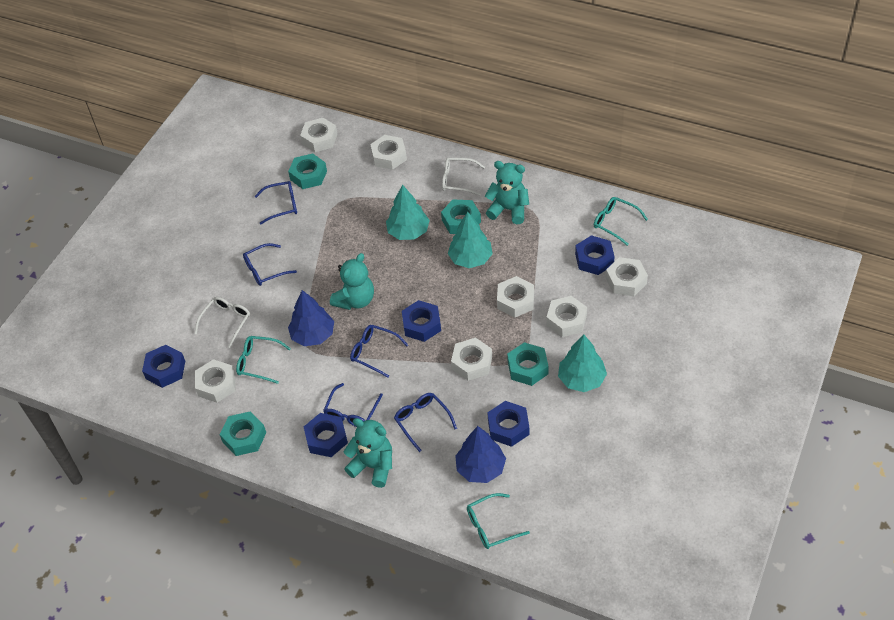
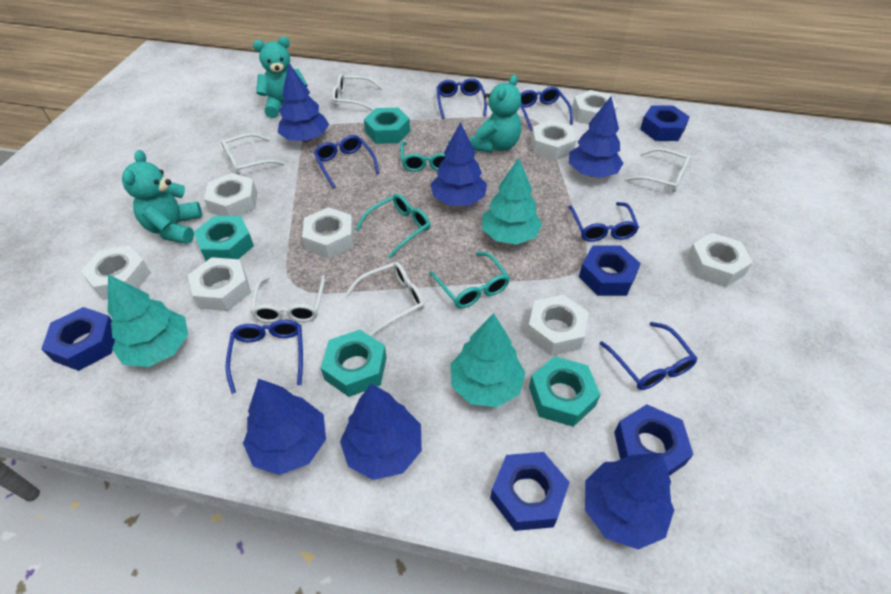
blue glasses: 5 -> 6
blue tree: 2 -> 6
white glasses: 2 -> 5
white nut: 7 -> 8

